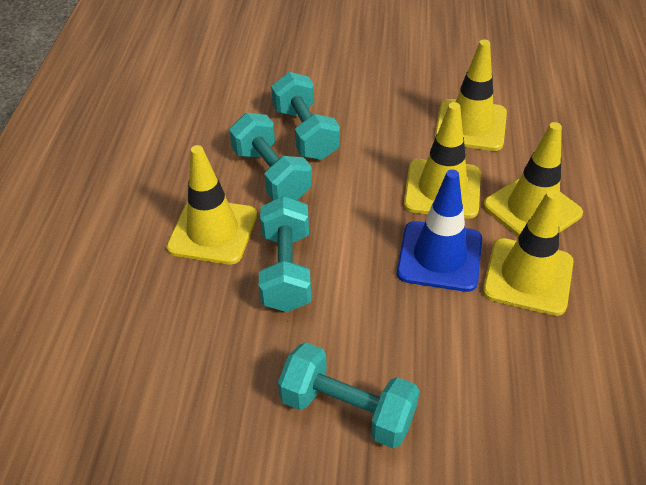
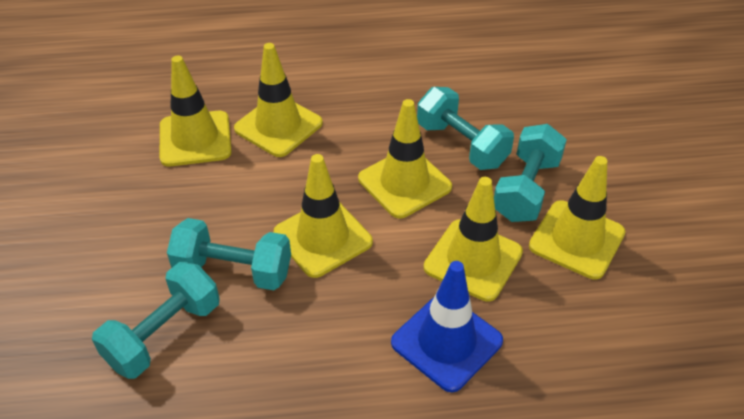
yellow traffic cone: 5 -> 6

